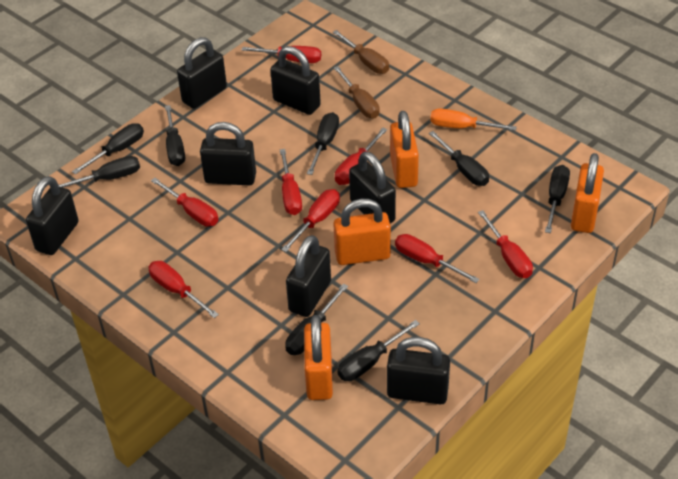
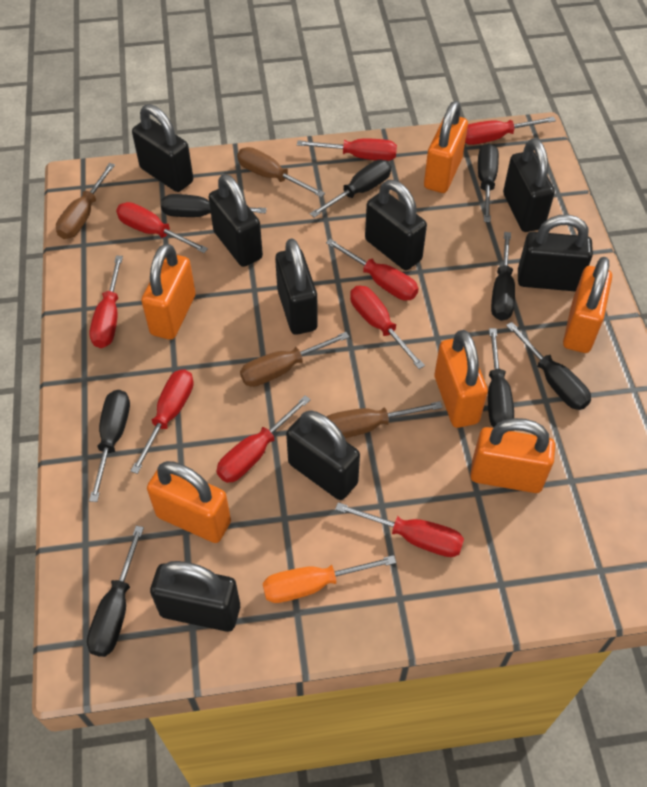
black padlock: 7 -> 8
brown screwdriver: 2 -> 4
orange padlock: 4 -> 6
red screwdriver: 8 -> 9

